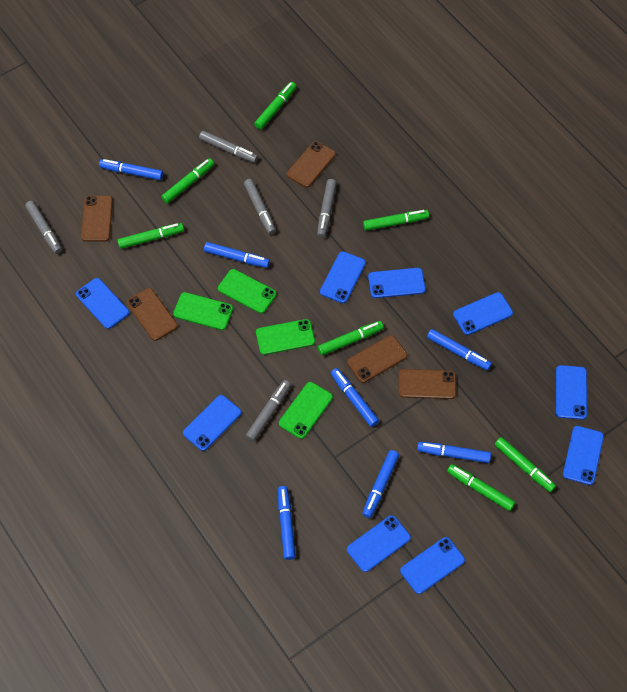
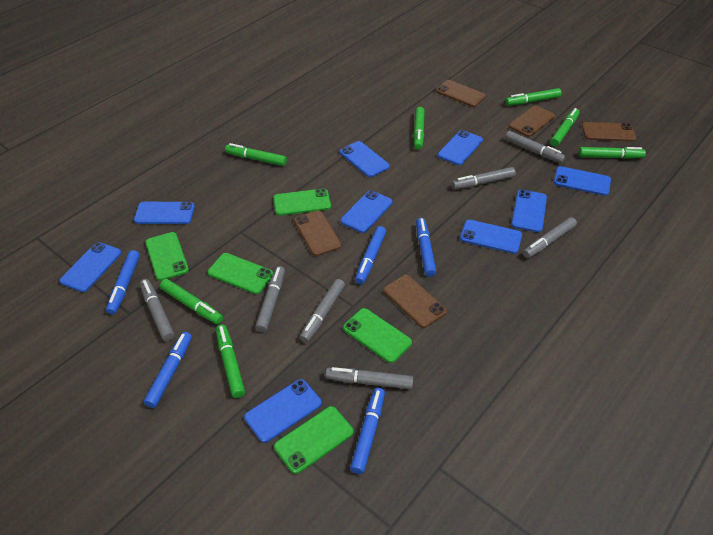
blue marker: 7 -> 5
green phone: 4 -> 5
grey marker: 5 -> 7

